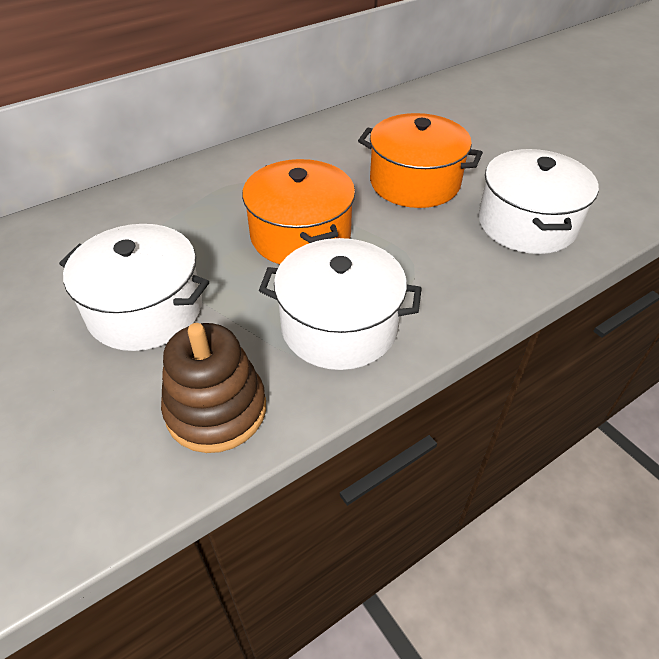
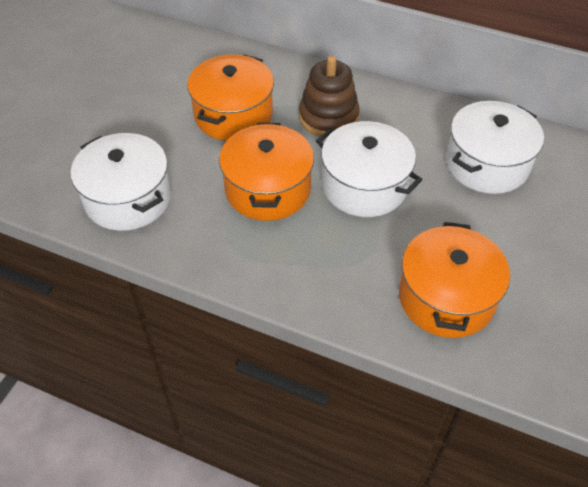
orange pot: 2 -> 3

